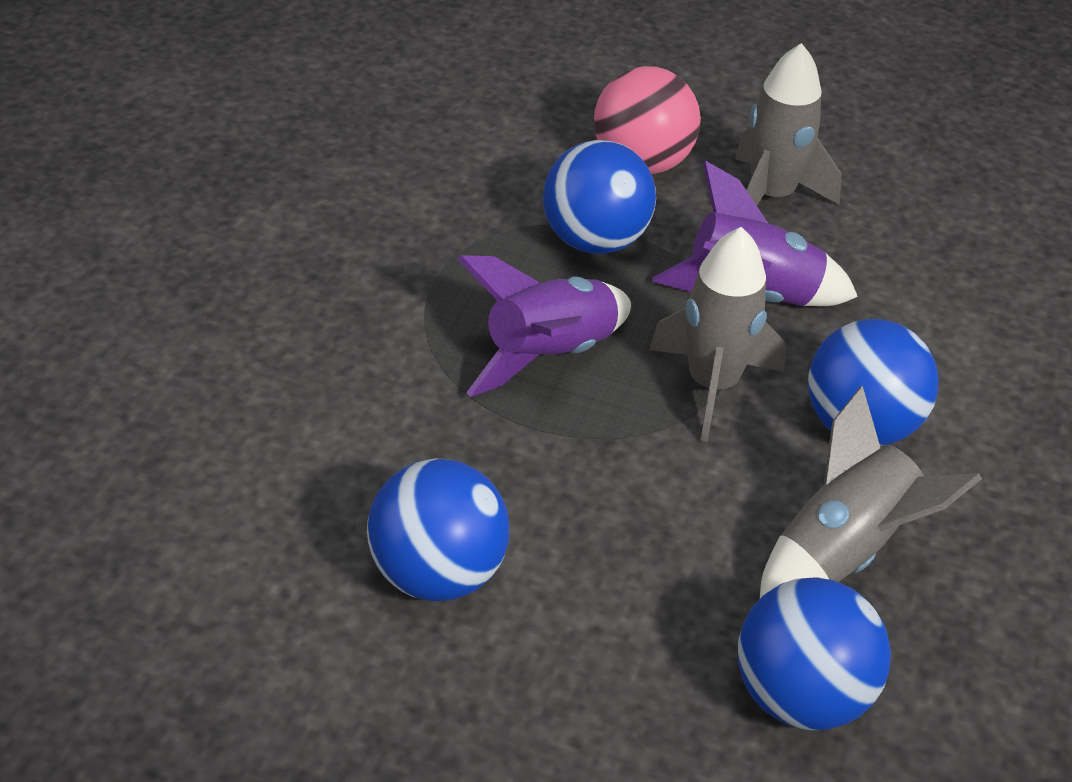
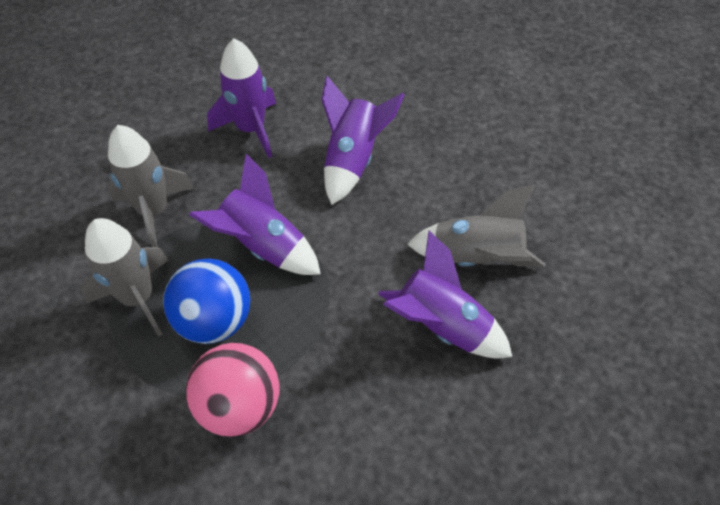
blue ball: 4 -> 1
purple rocket: 2 -> 4

